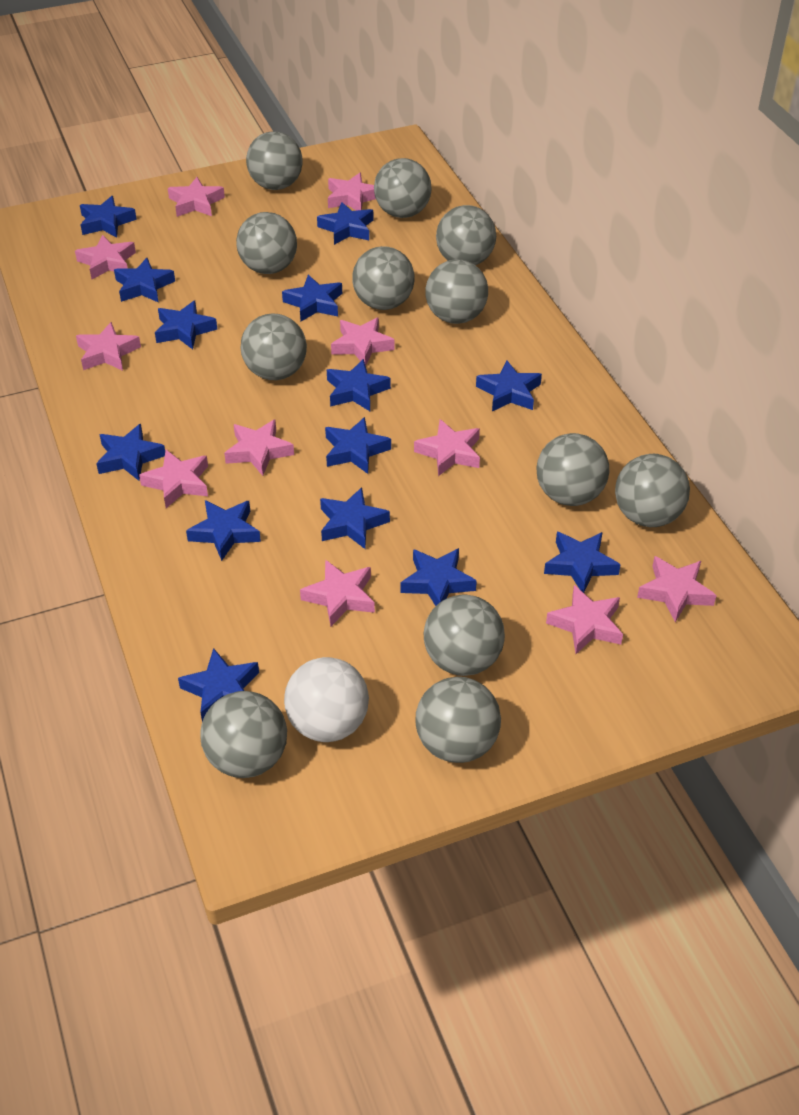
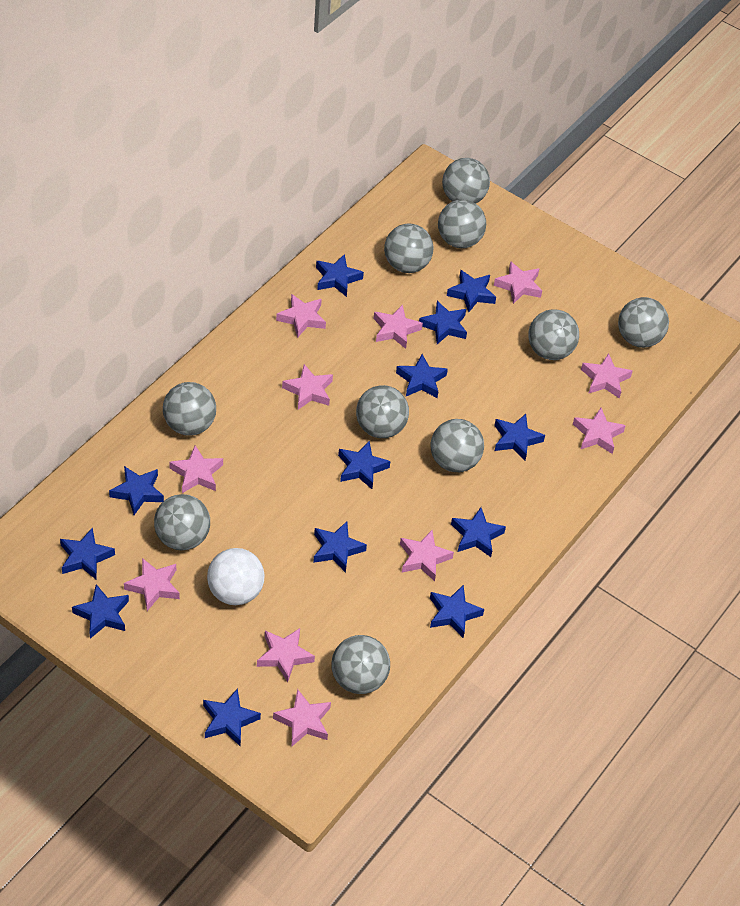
blue star: 14 -> 13
grey ball: 12 -> 10

